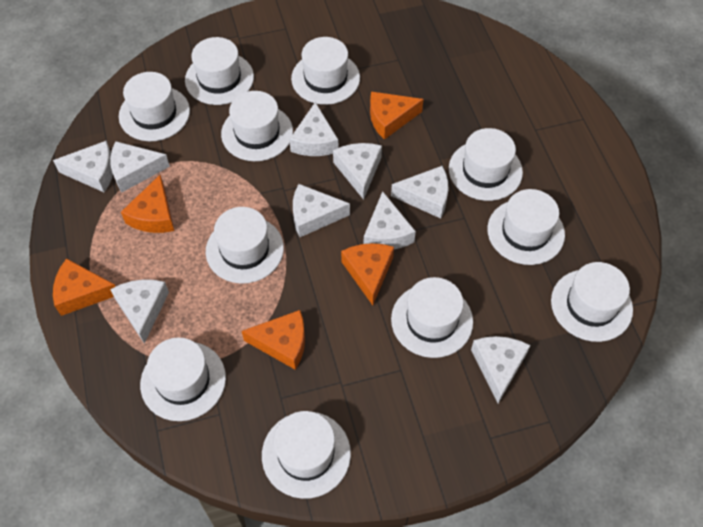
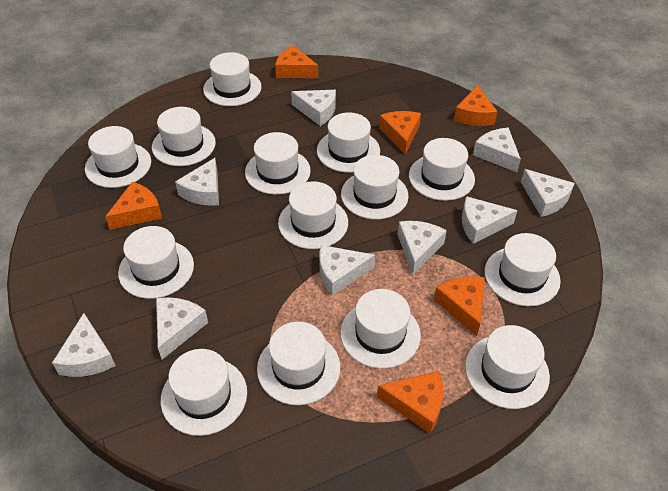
orange cheese: 5 -> 6
white hat: 11 -> 14

